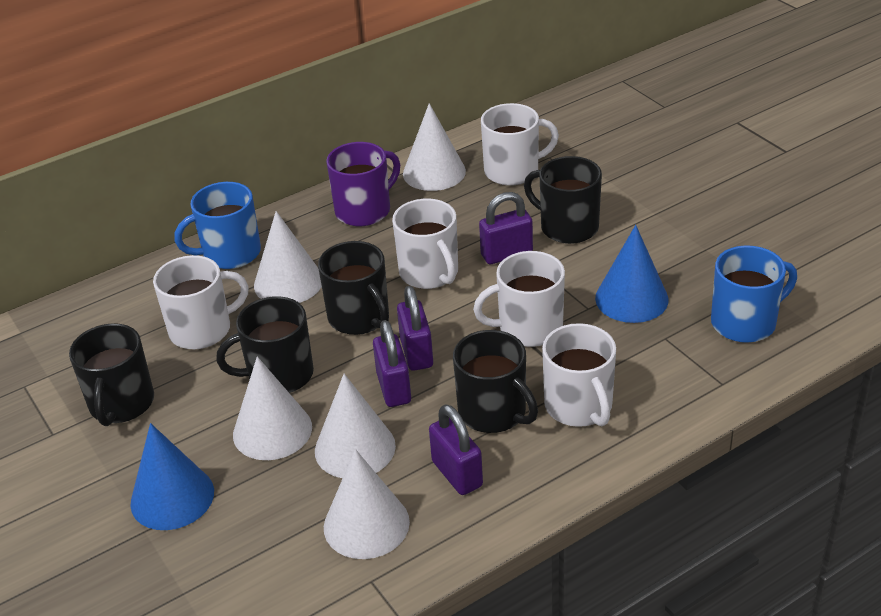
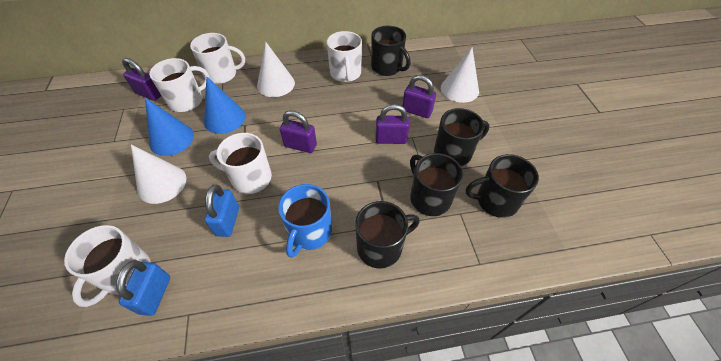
blue mug: 2 -> 1
blue padlock: 0 -> 2
purple mug: 1 -> 0
white cone: 5 -> 3

